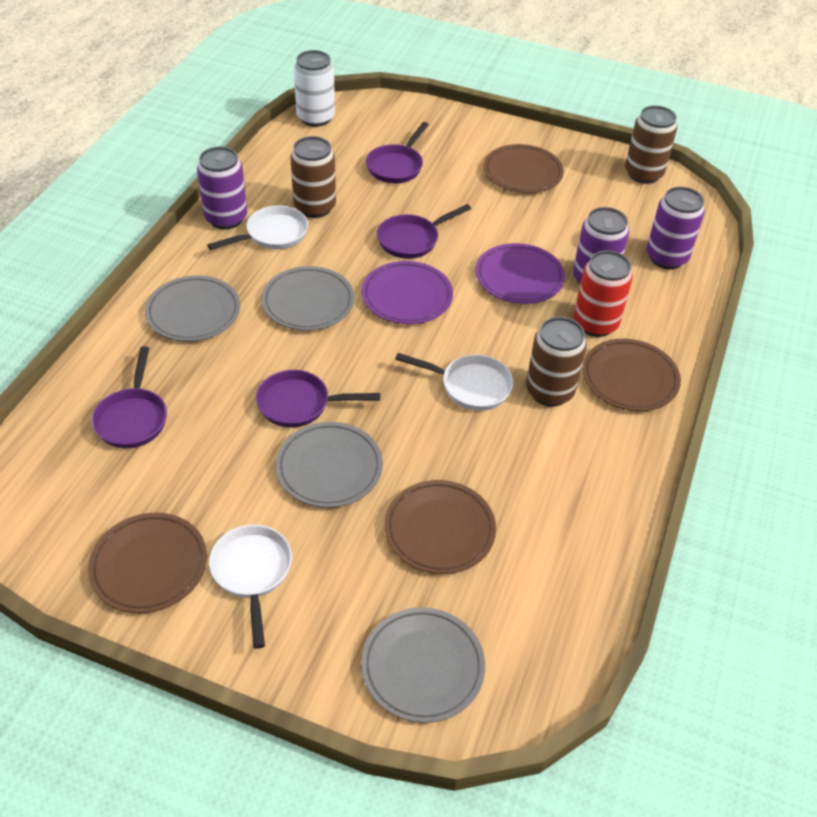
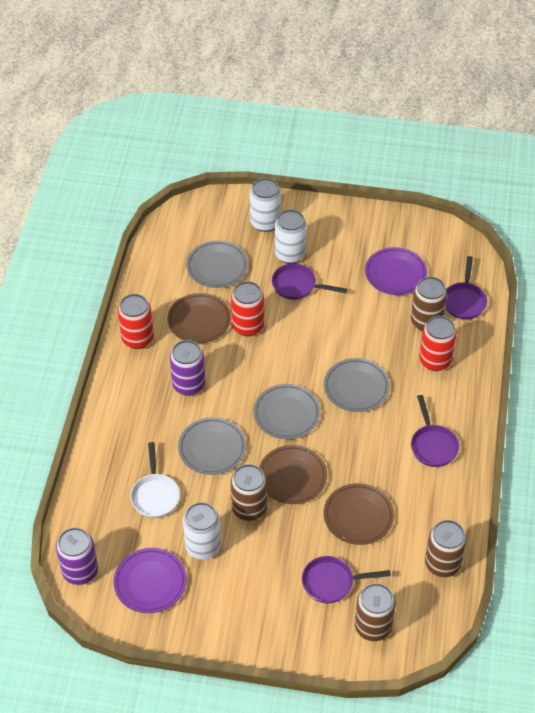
brown can: 3 -> 4
brown plate: 4 -> 3
purple can: 3 -> 2
red can: 1 -> 3
white can: 1 -> 3
white pan: 3 -> 1

